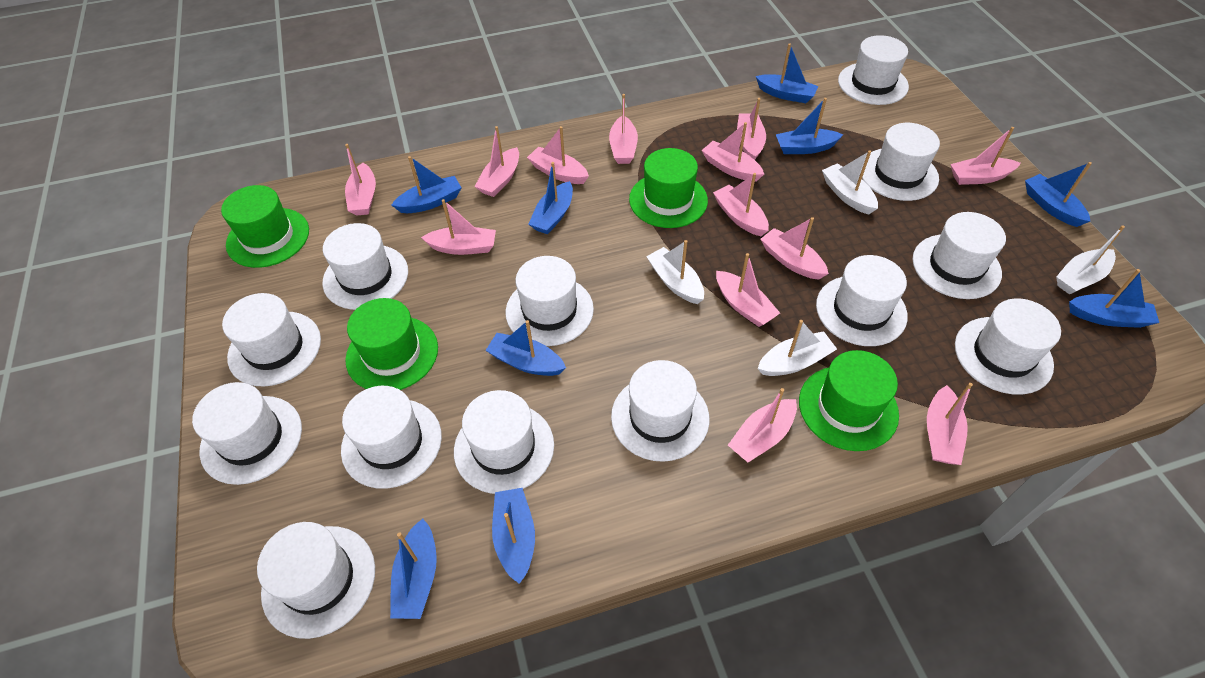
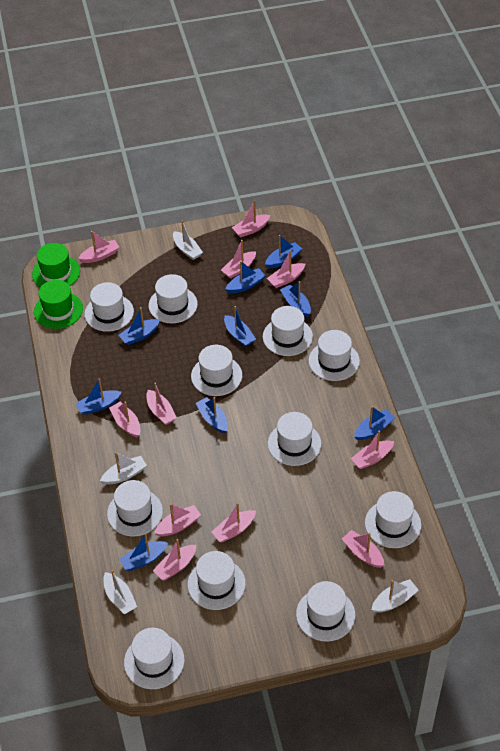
green hat: 4 -> 2
pink boat: 13 -> 11
white hat: 13 -> 11

